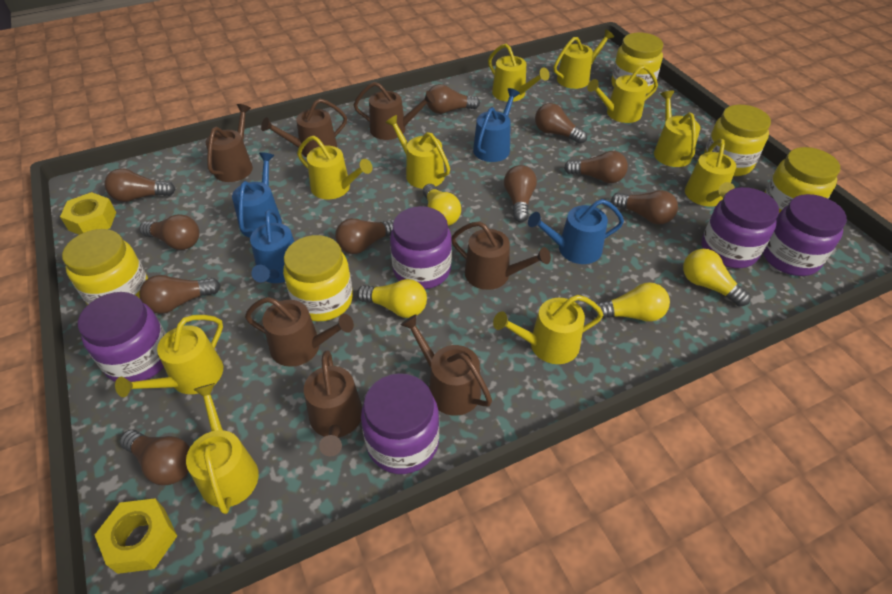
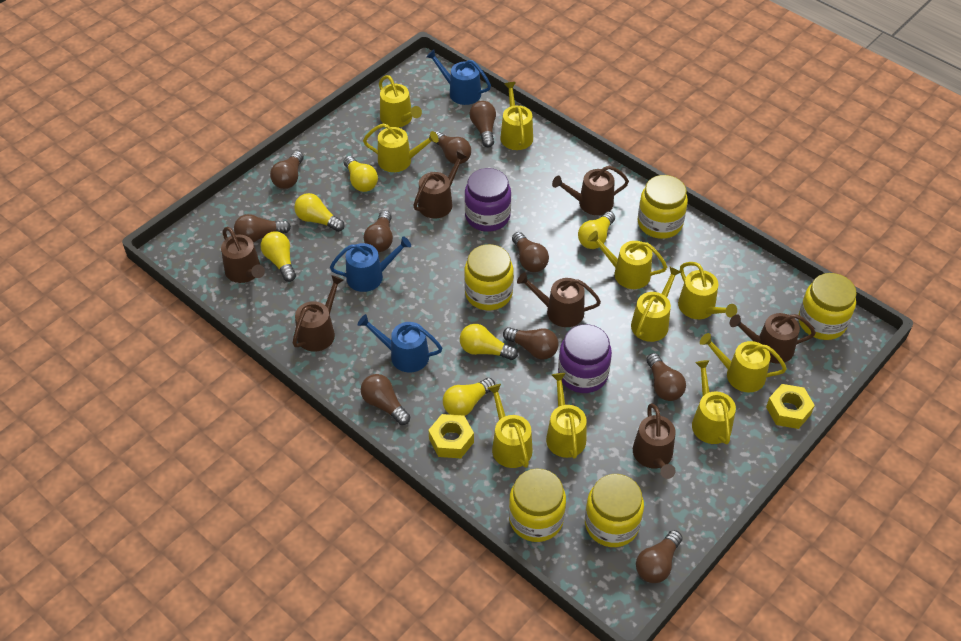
blue watering can: 4 -> 3
purple jar: 5 -> 2
yellow light bulb: 4 -> 6

